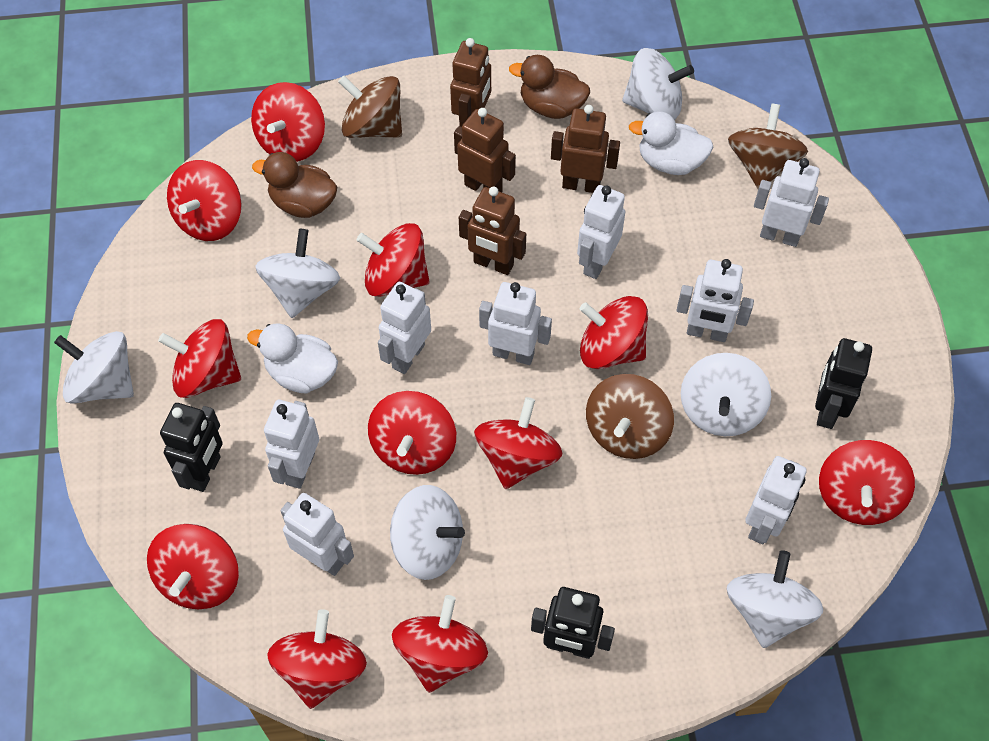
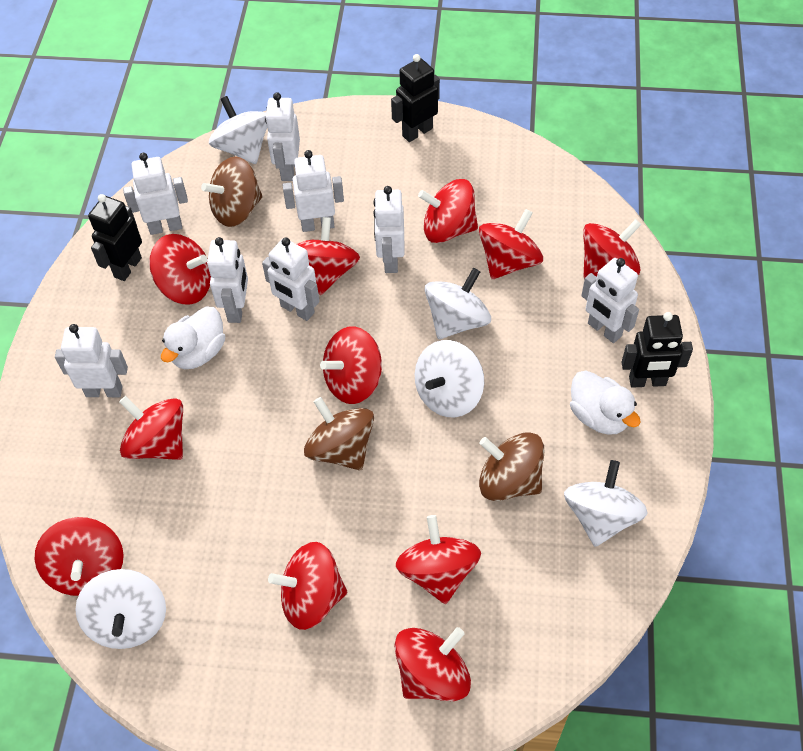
brown duck: 2 -> 0
brown robot: 4 -> 0
white spinning top: 6 -> 5

